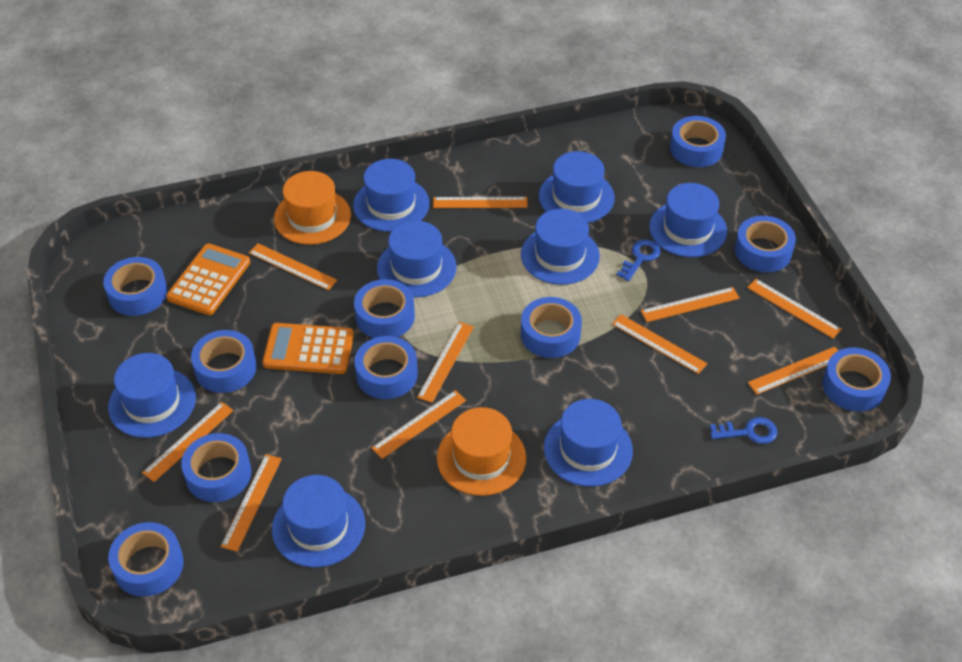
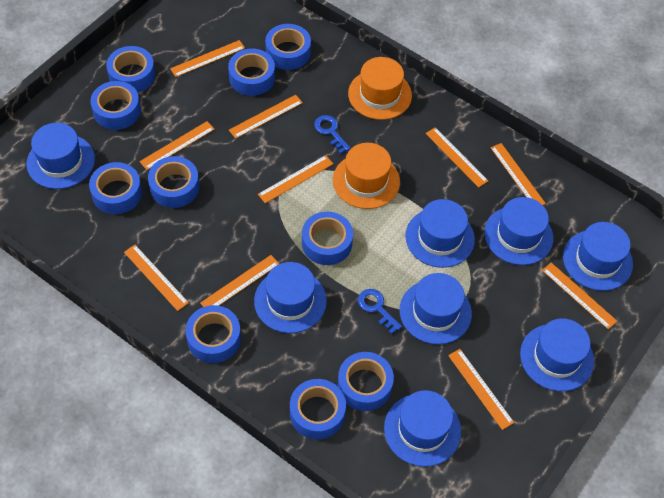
orange calculator: 2 -> 0

